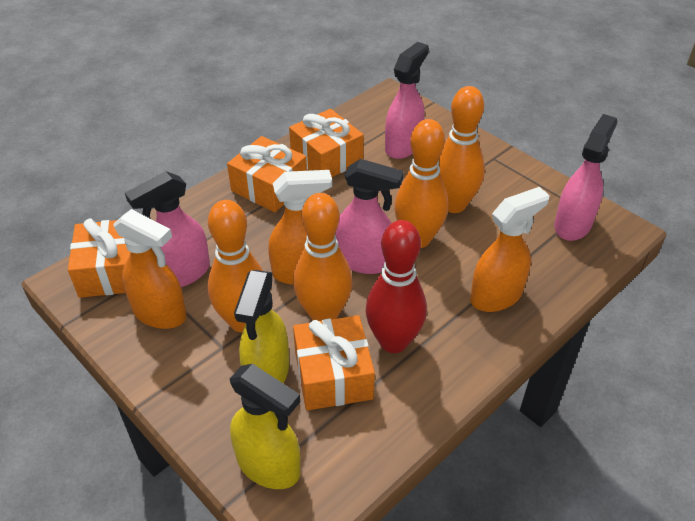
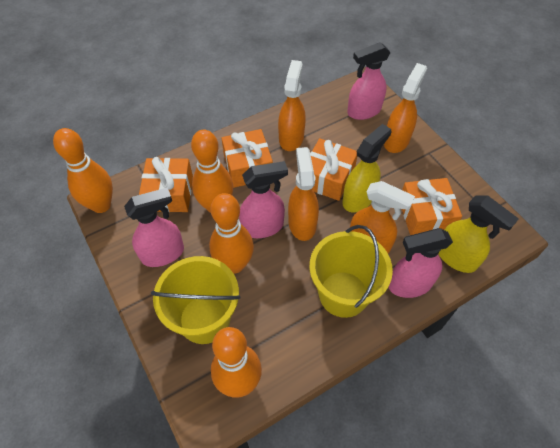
orange spray bottle: 3 -> 4
red bowling pin: 1 -> 0
yellow bucket: 0 -> 2

